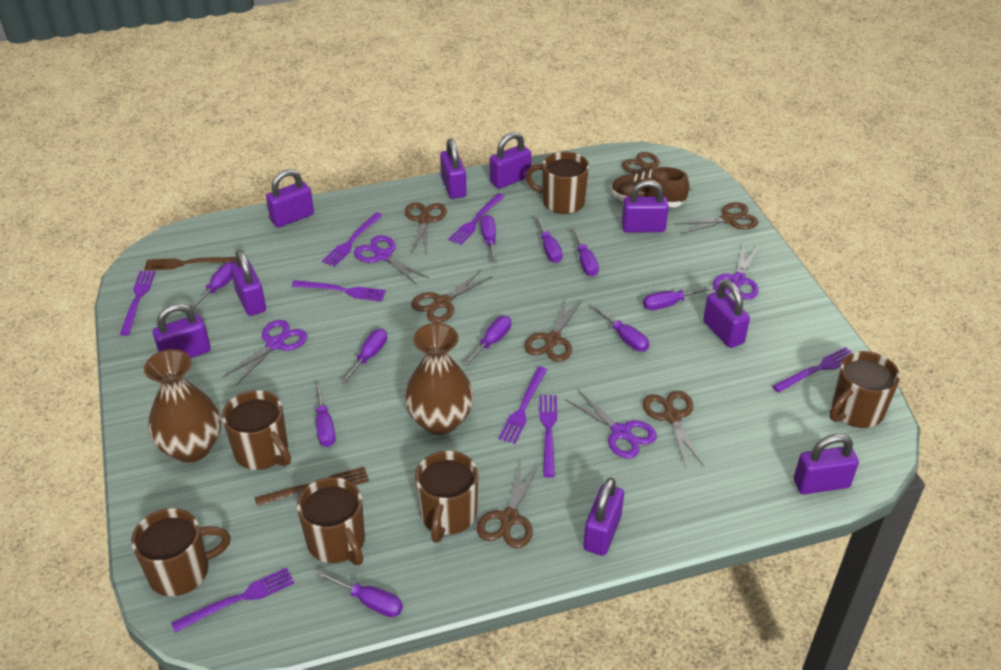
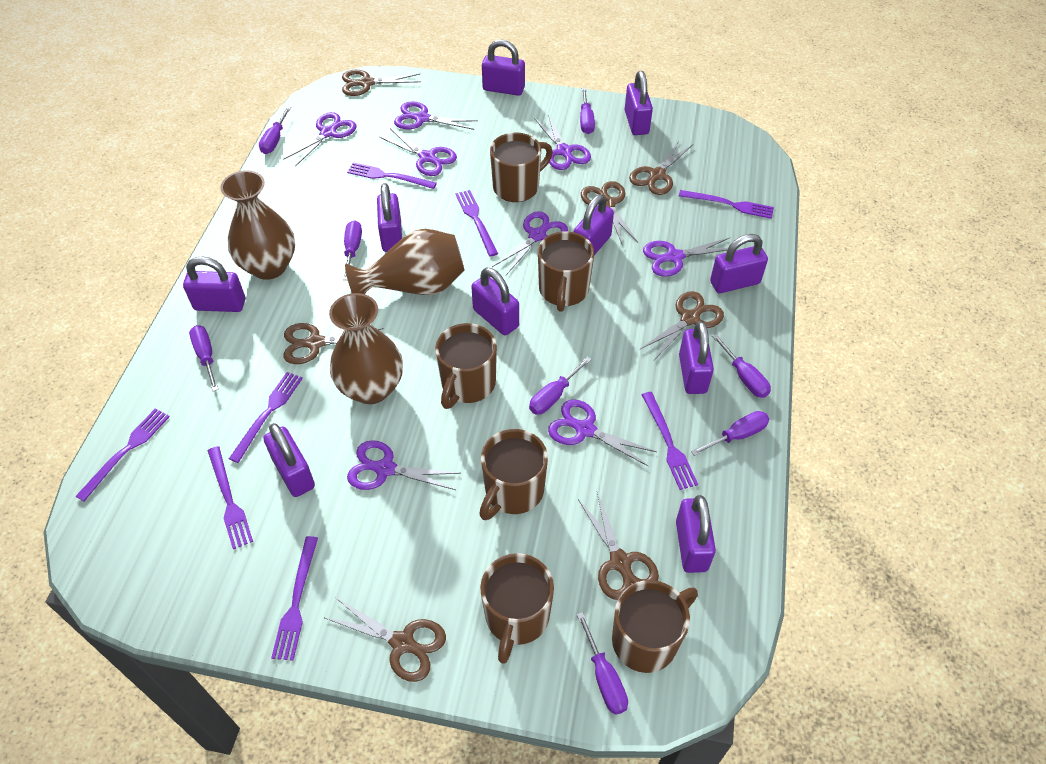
brown fork: 2 -> 0
brown shoe: 1 -> 0
brown vase: 2 -> 3
purple padlock: 9 -> 10
purple scissors: 4 -> 8
purple screwdriver: 10 -> 8

